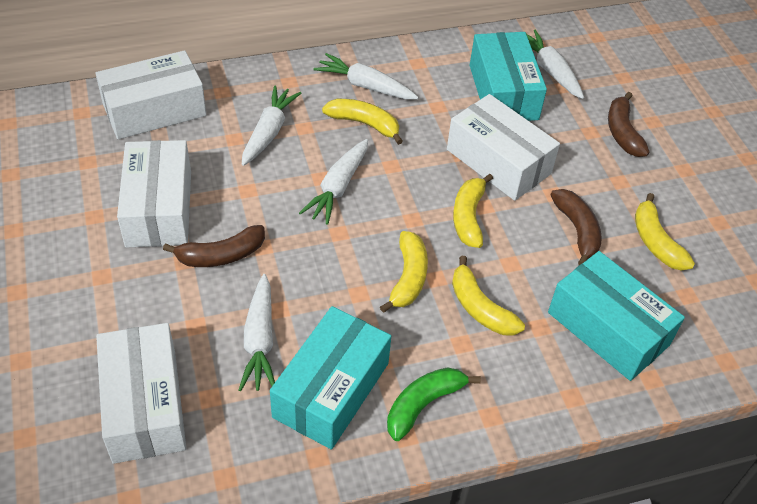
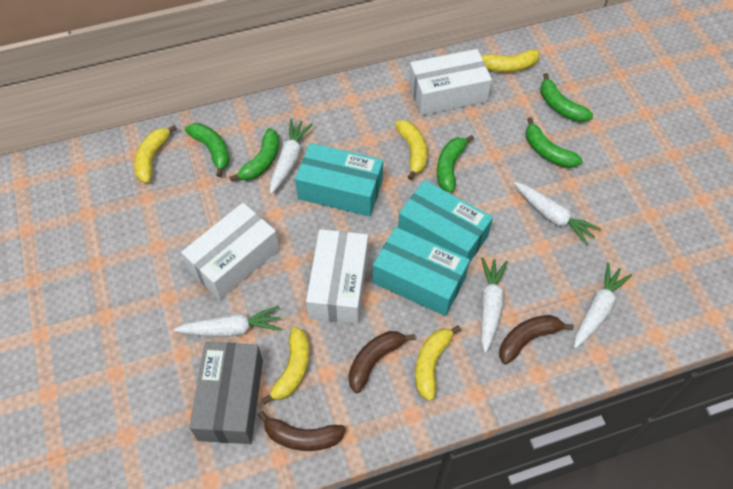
green banana: 1 -> 5
grey box: 0 -> 1
white box: 4 -> 3

